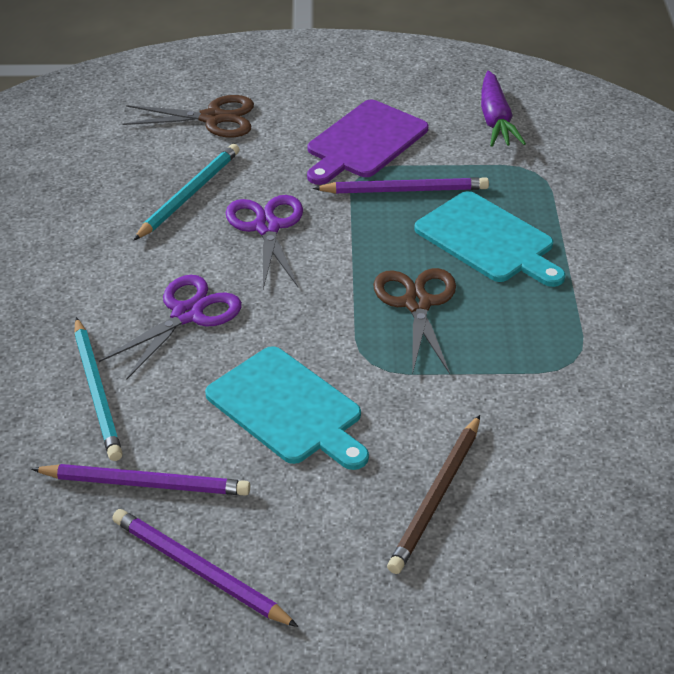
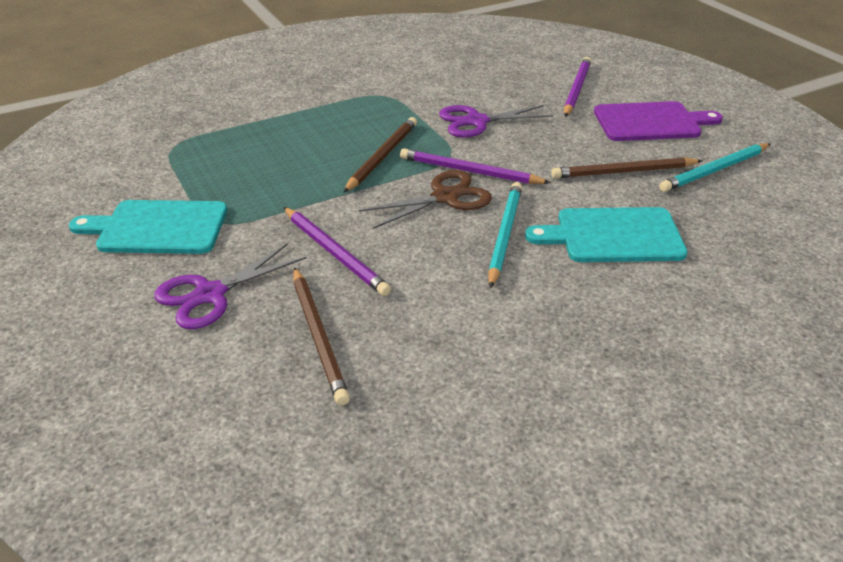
brown pencil: 1 -> 3
brown scissors: 2 -> 1
purple carrot: 1 -> 0

